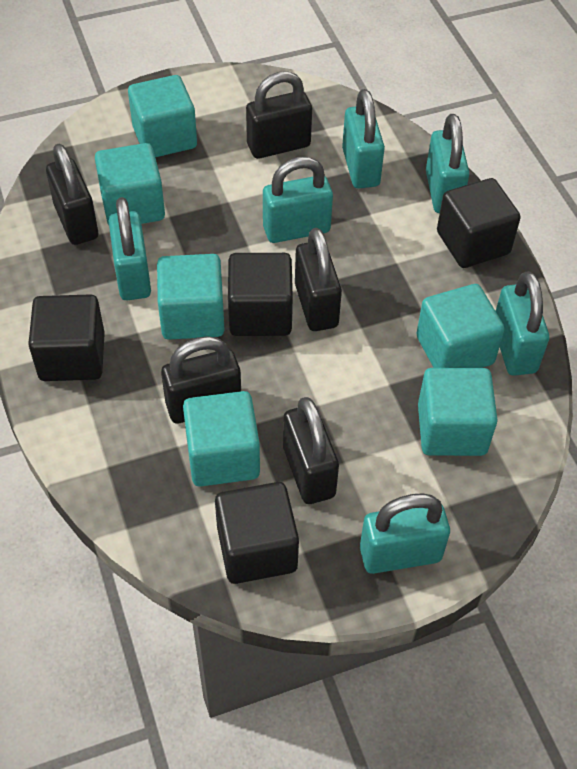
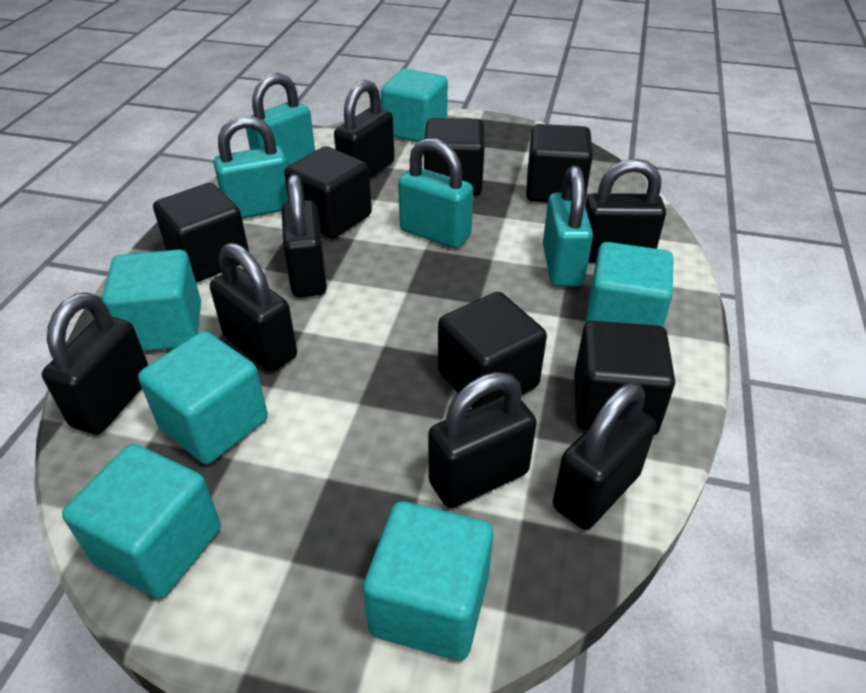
black cube: 4 -> 6
black padlock: 5 -> 7
turquoise padlock: 6 -> 4

